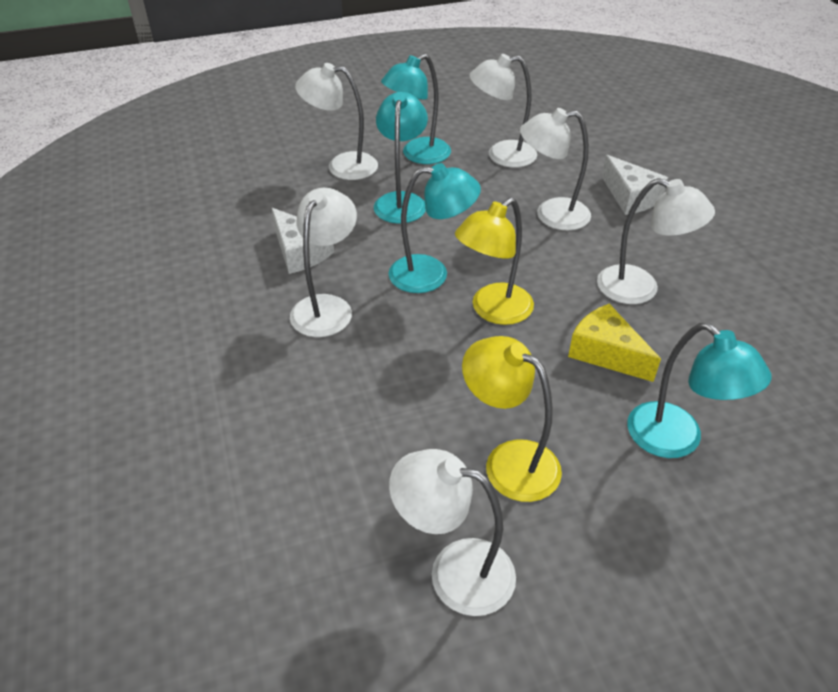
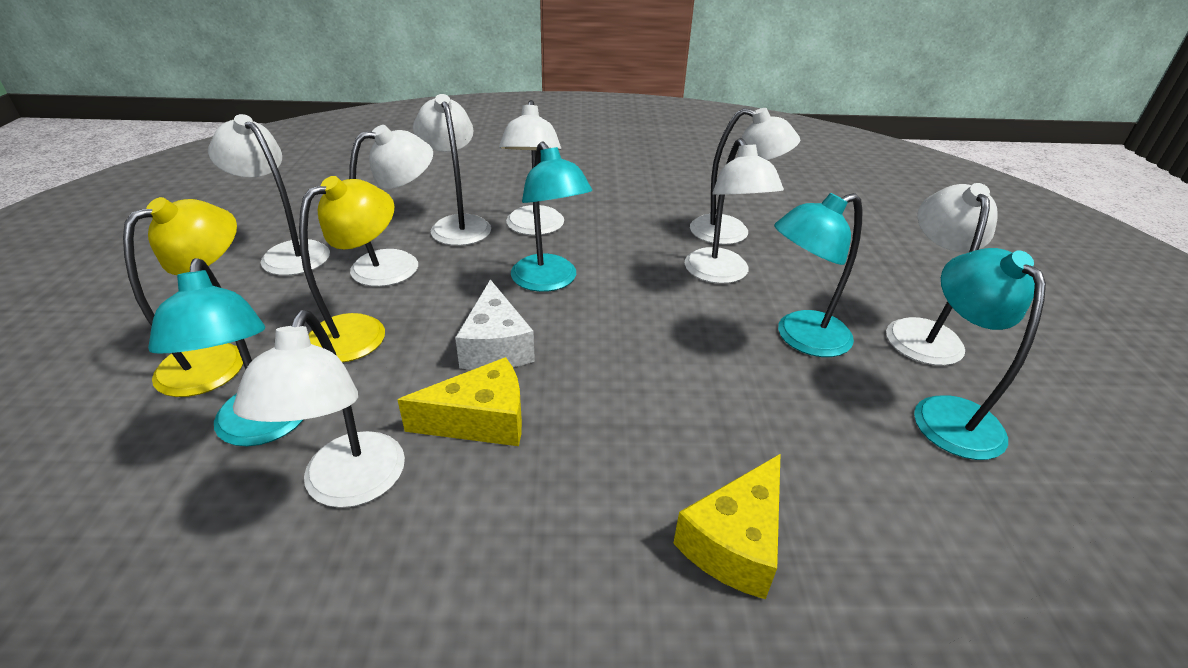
white cheese: 2 -> 1
white lamp: 6 -> 8
yellow cheese: 1 -> 2

